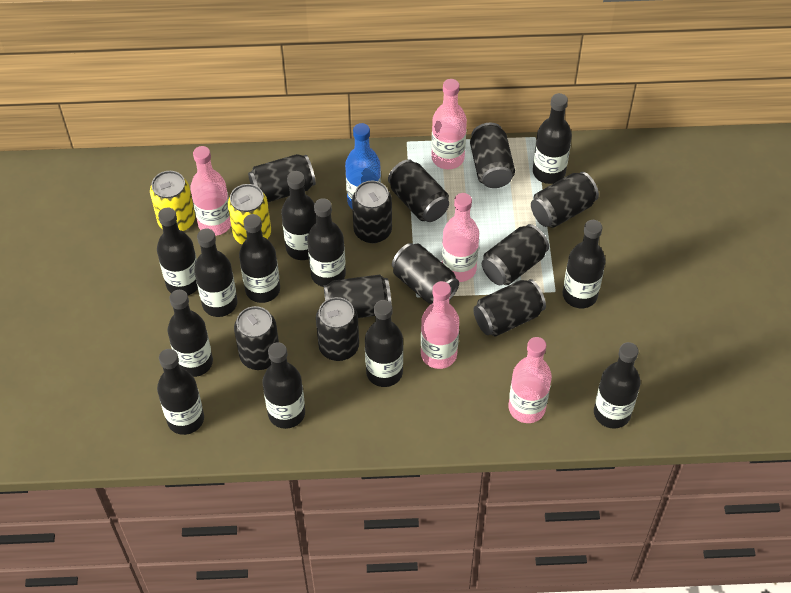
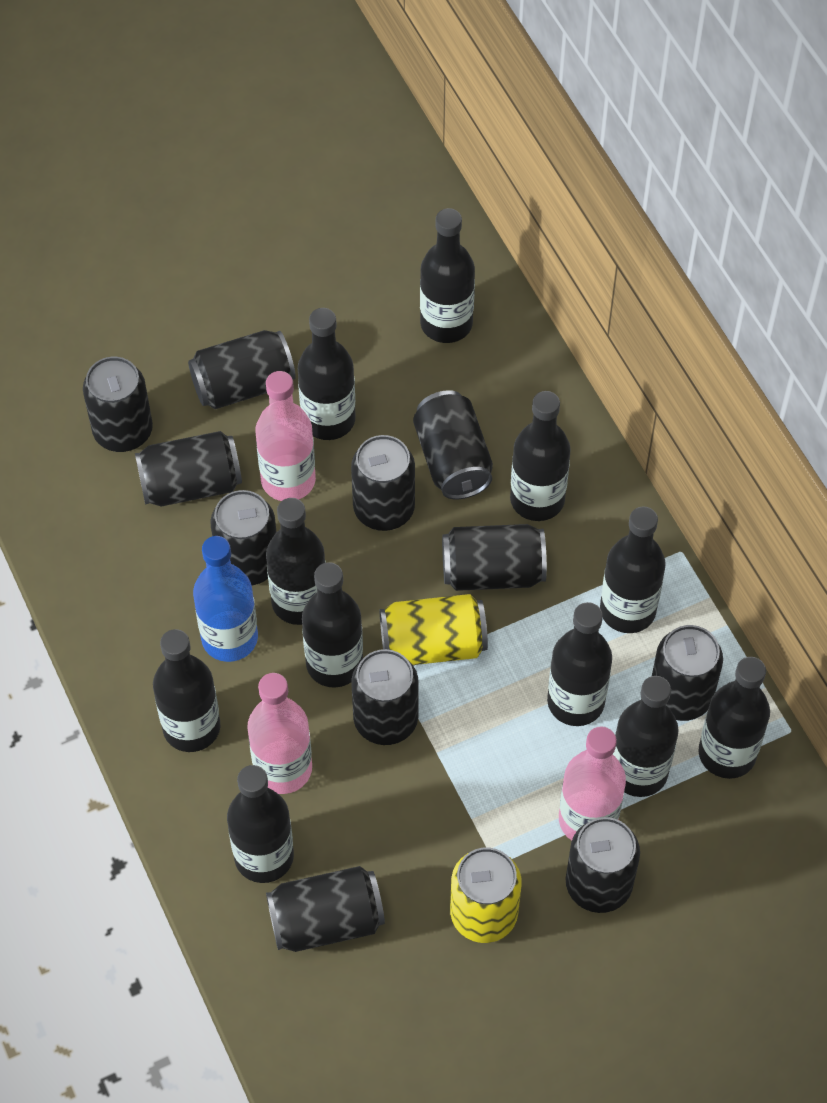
black bottle: 12 -> 11
pink bottle: 5 -> 3

